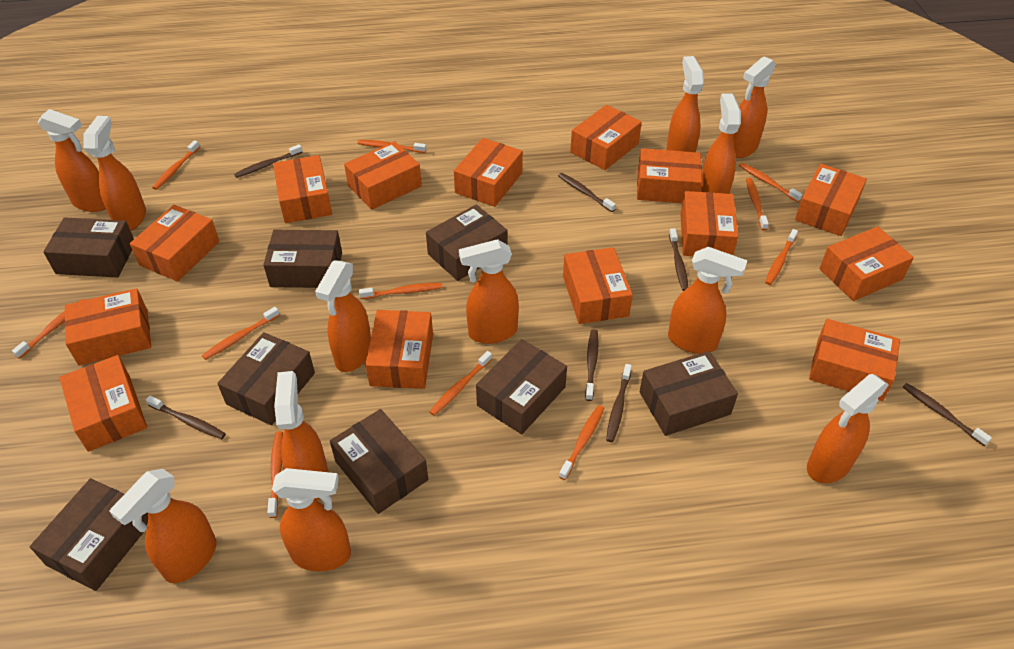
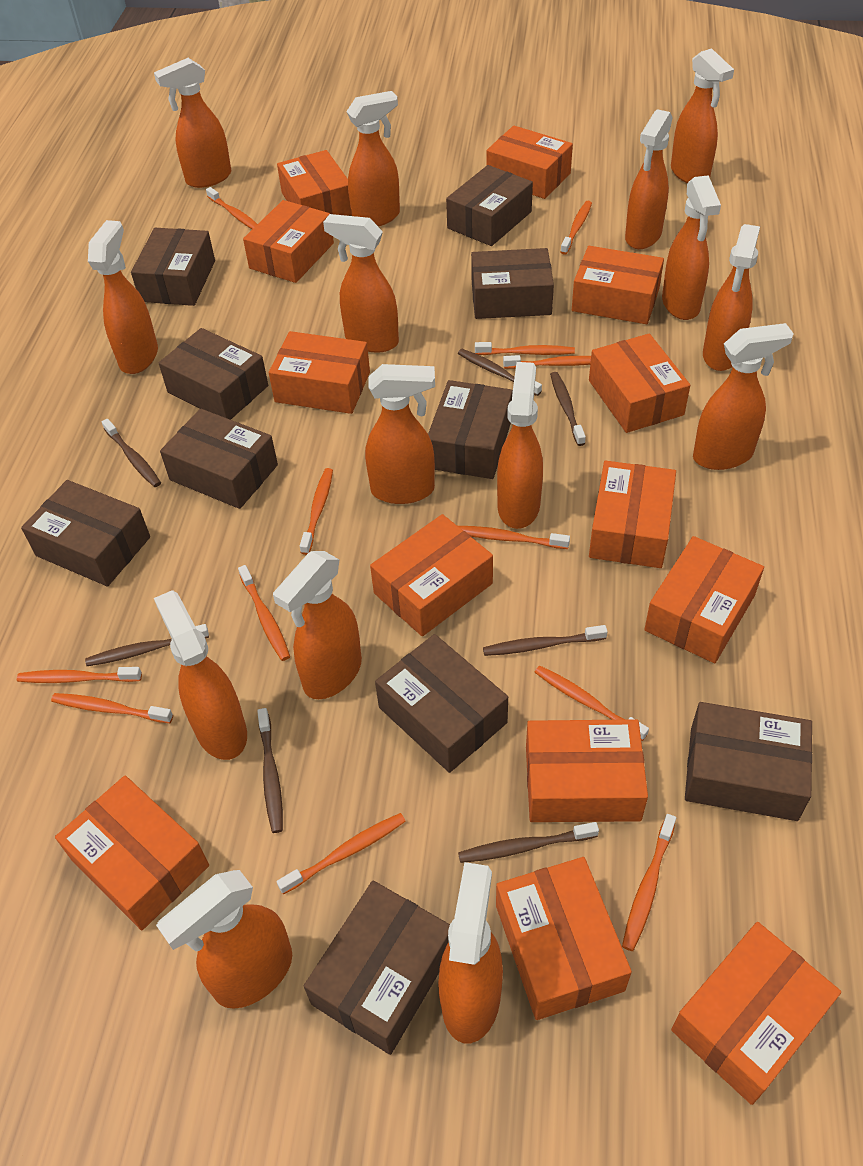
brown box: 8 -> 10
orange box: 14 -> 13
orange spray bottle: 12 -> 15
orange toothbrush: 11 -> 12

